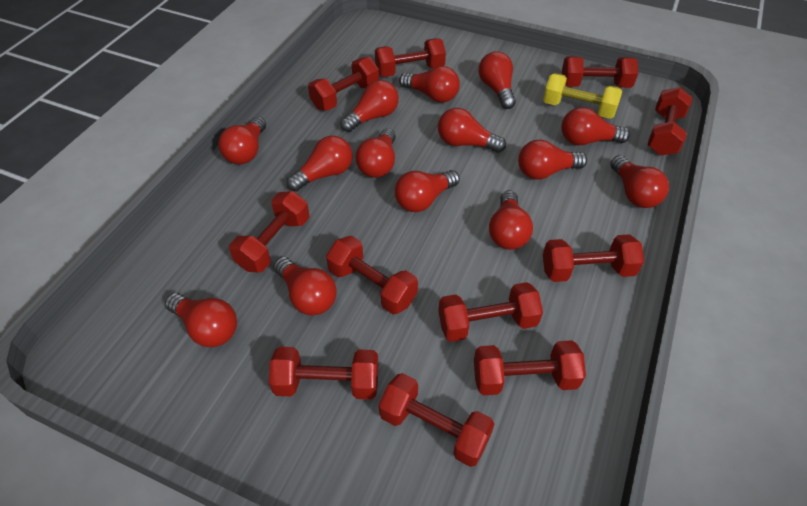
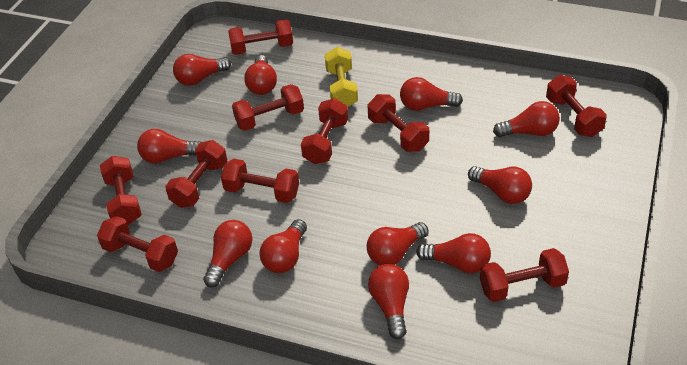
red dumbbell: 11 -> 10
red light bulb: 14 -> 11

